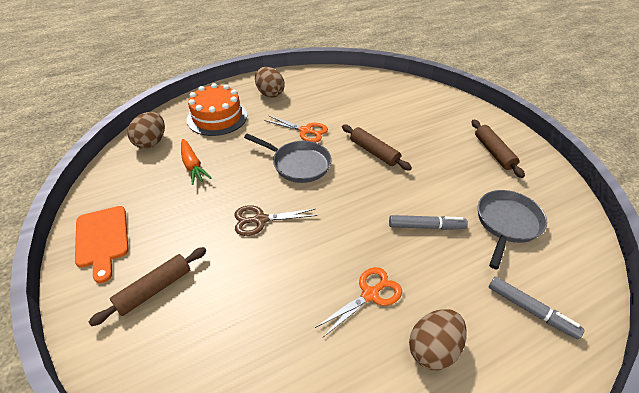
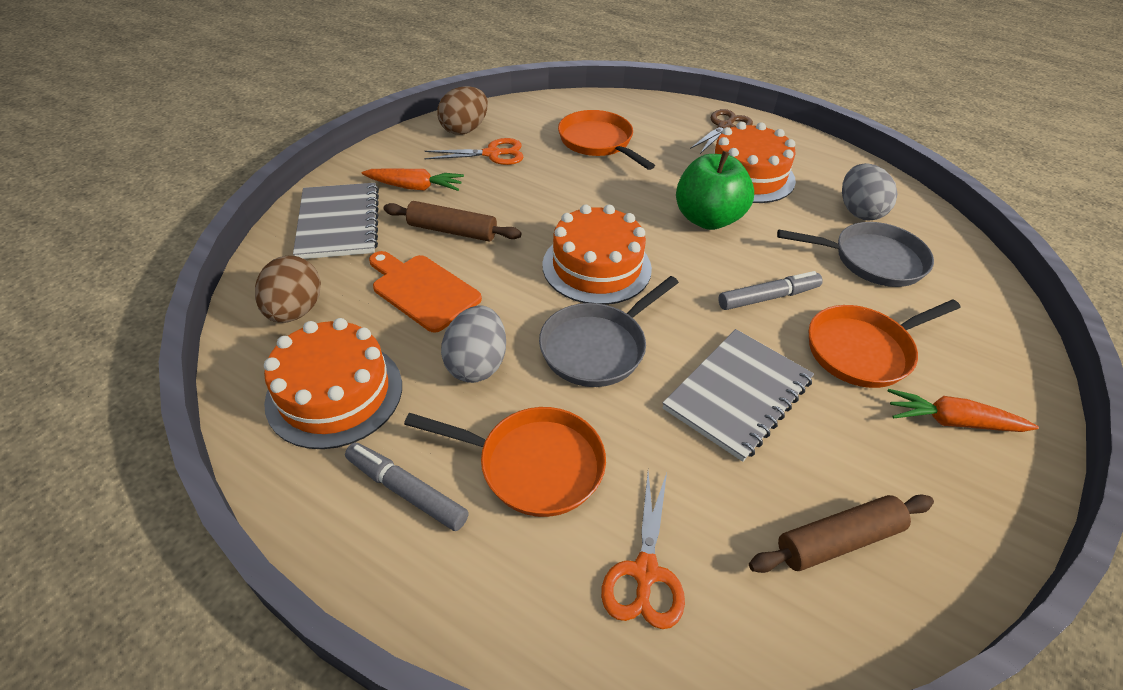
brown egg: 3 -> 2
brown rolling pin: 3 -> 2
green apple: 0 -> 1
grey egg: 0 -> 2
grey notebook: 0 -> 2
orange cake: 1 -> 3
orange carrot: 1 -> 2
orange pan: 0 -> 3

